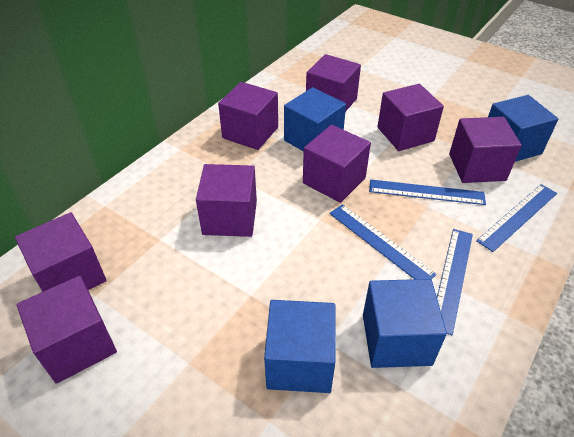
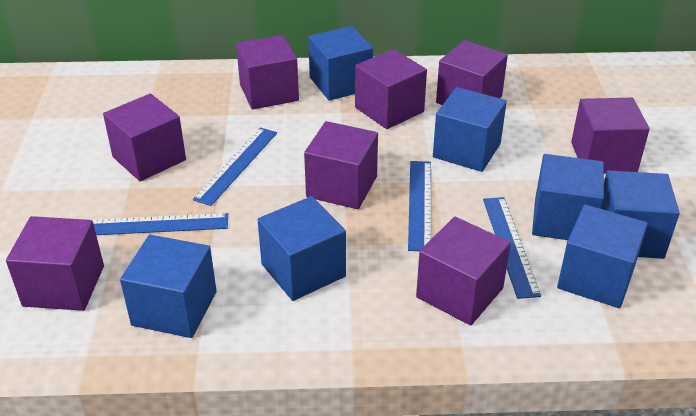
blue cube: 4 -> 7

